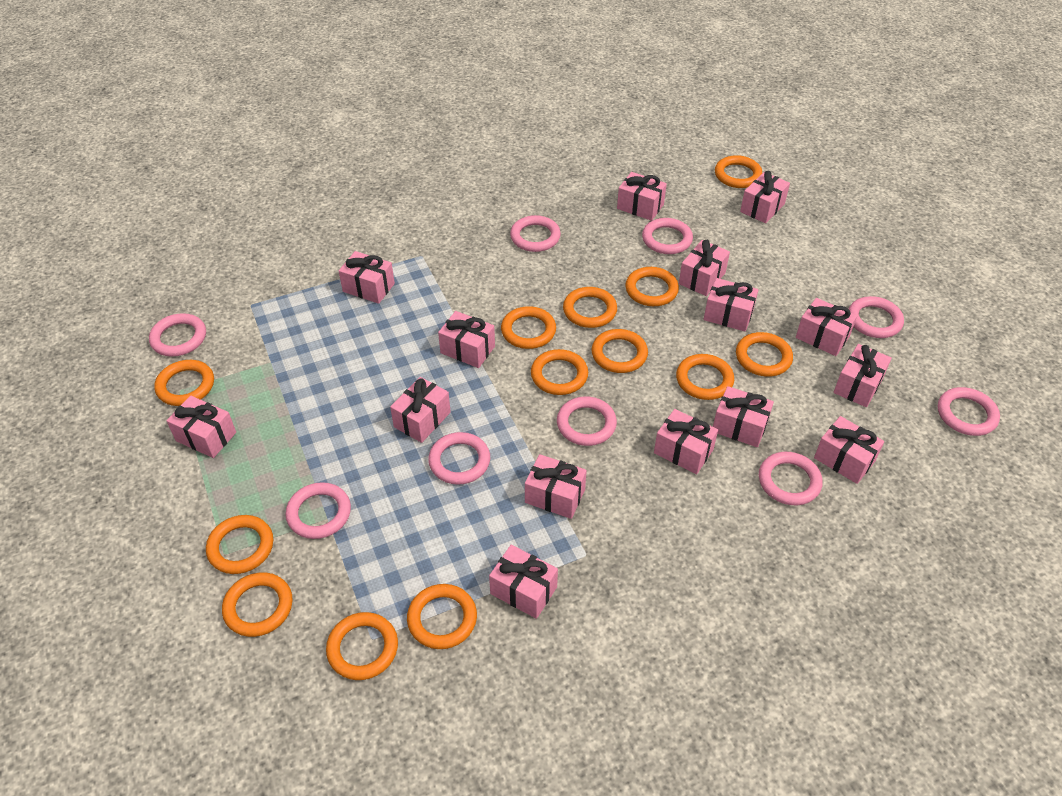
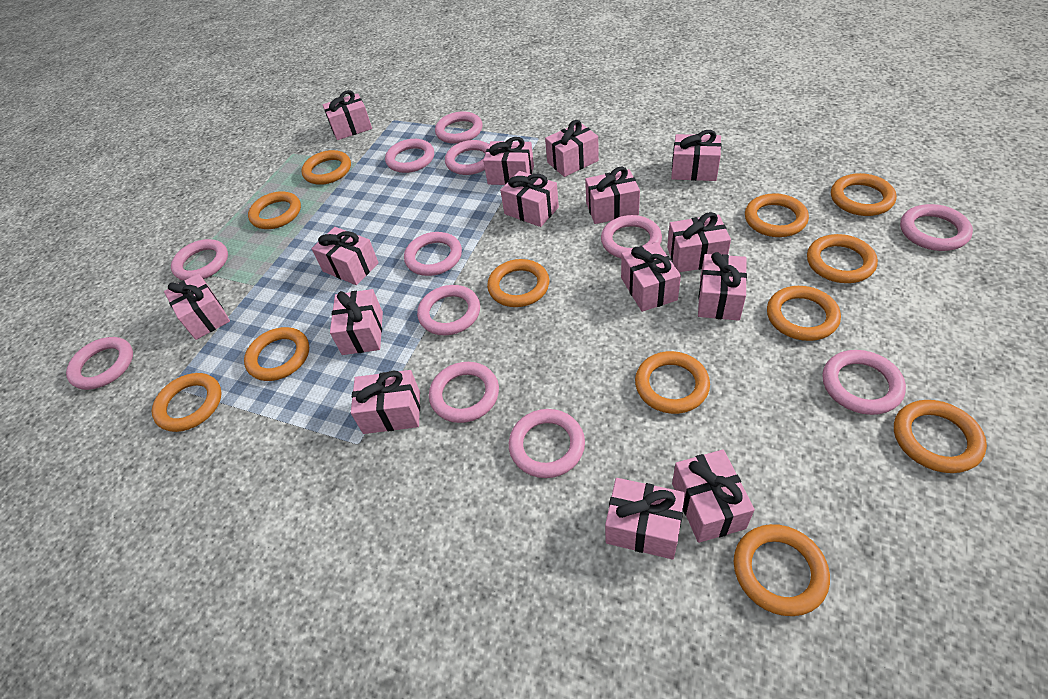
orange ring: 13 -> 12
pink ring: 9 -> 12

